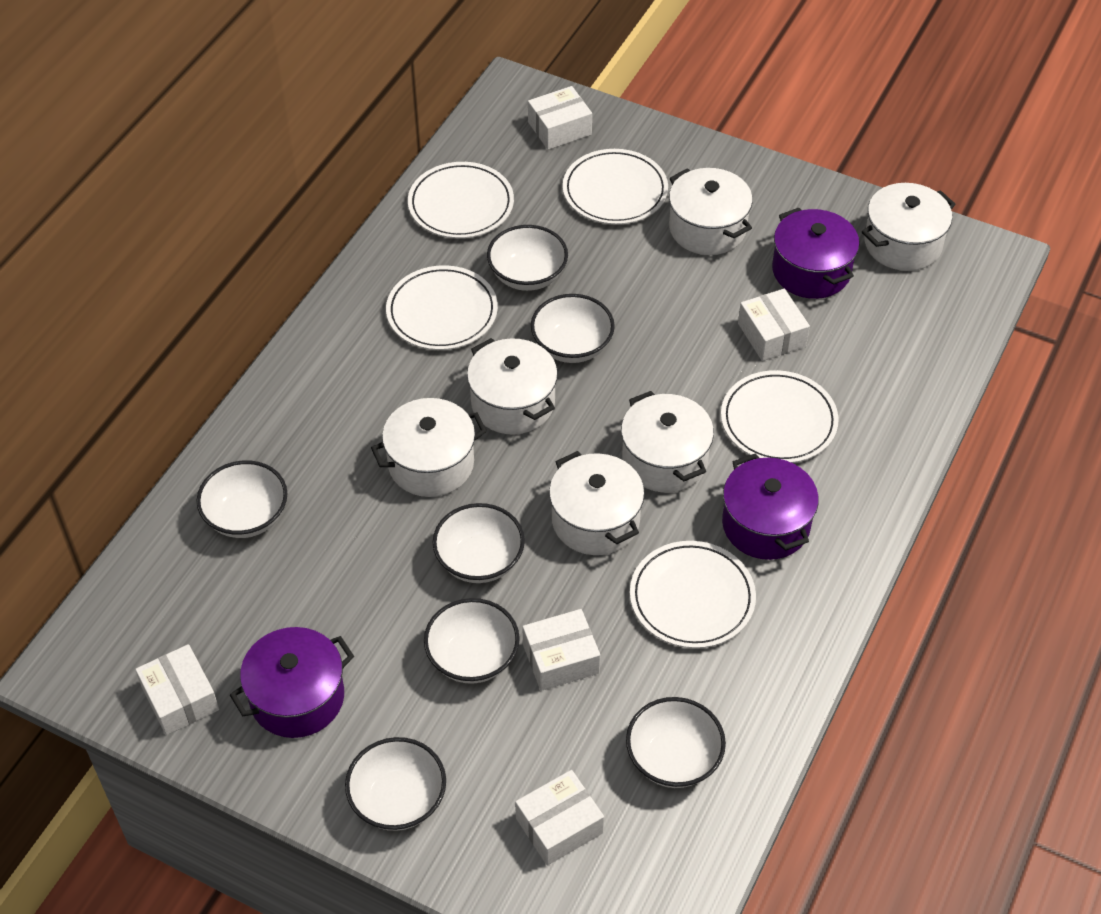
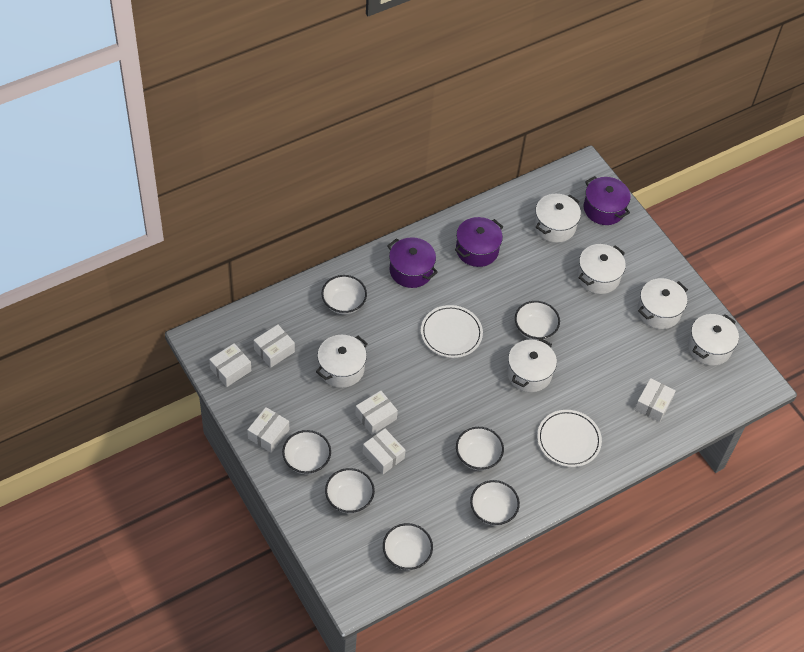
white box: 5 -> 6
white plate: 5 -> 2

